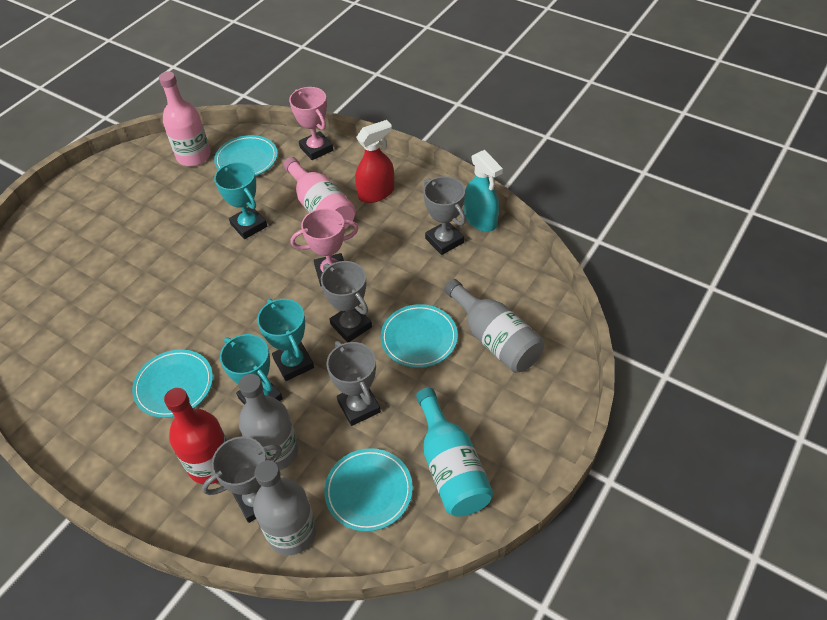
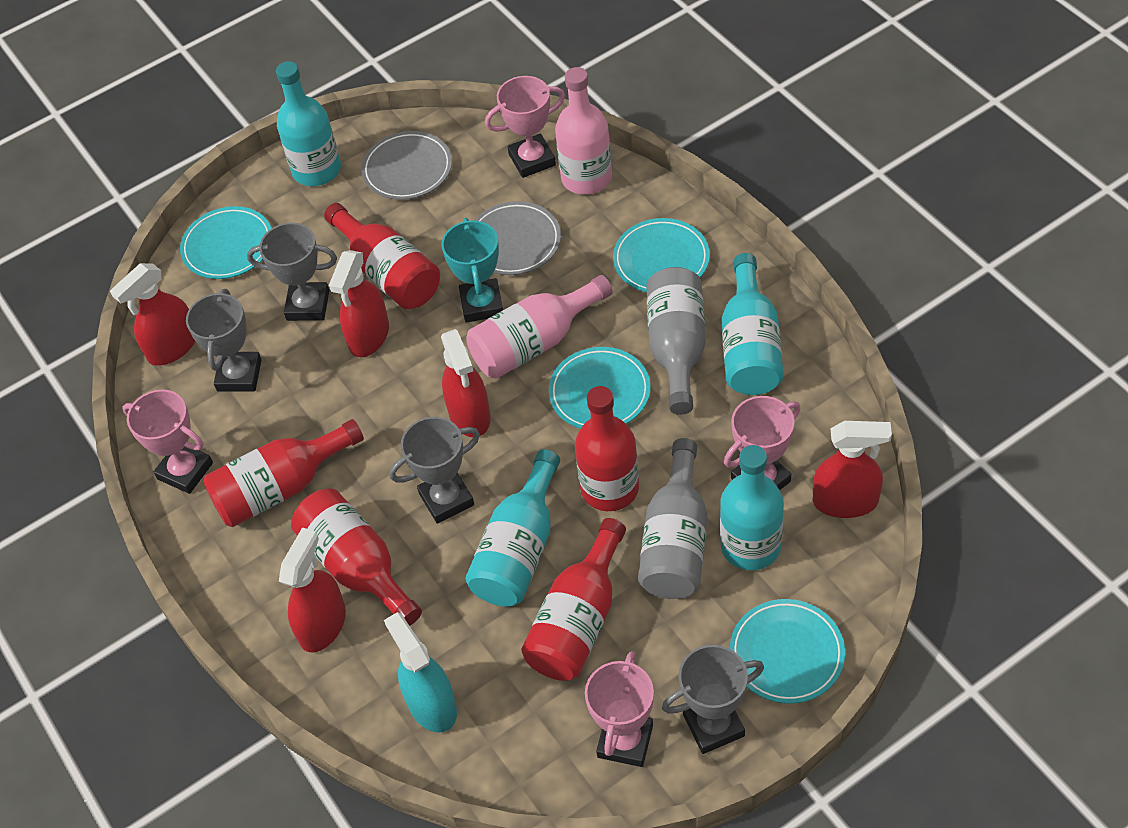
grey bottle: 3 -> 2
grey plate: 0 -> 2
pink trophy: 2 -> 4
red bottle: 1 -> 5
red spray bottle: 1 -> 5
turquoise bottle: 1 -> 4
turquoise trophy: 3 -> 1

